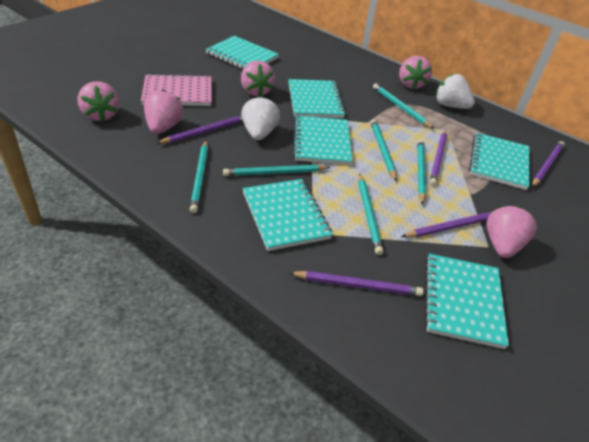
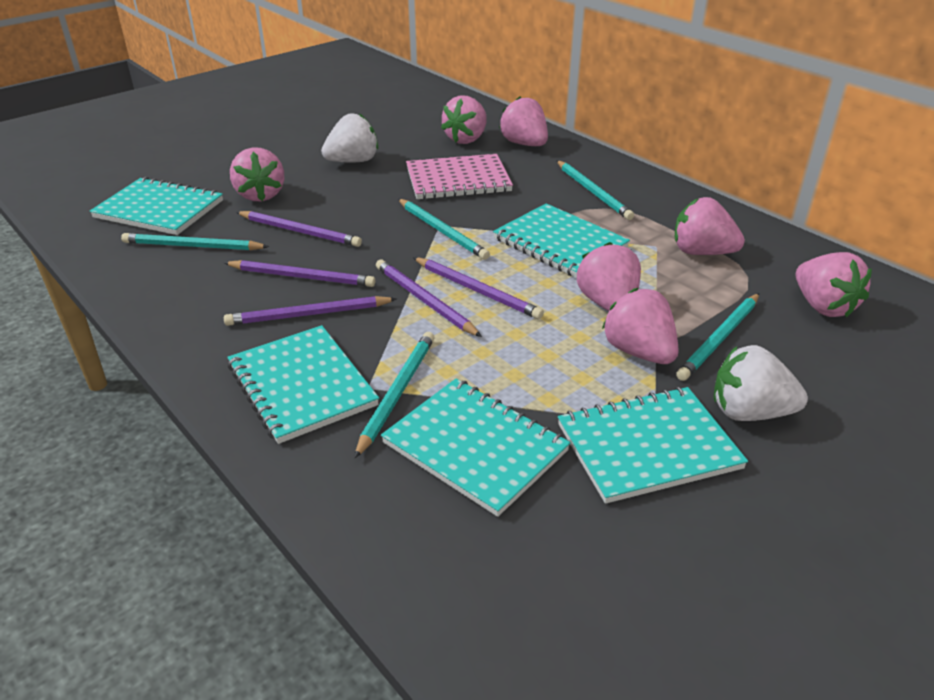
pink strawberry: 5 -> 7
turquoise notebook: 6 -> 5
turquoise pencil: 6 -> 5

